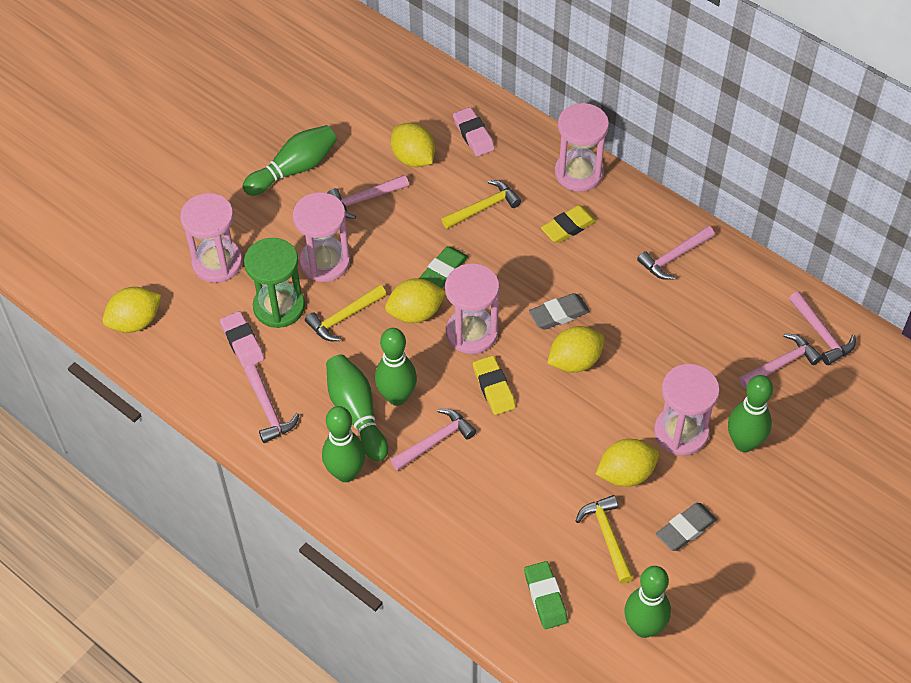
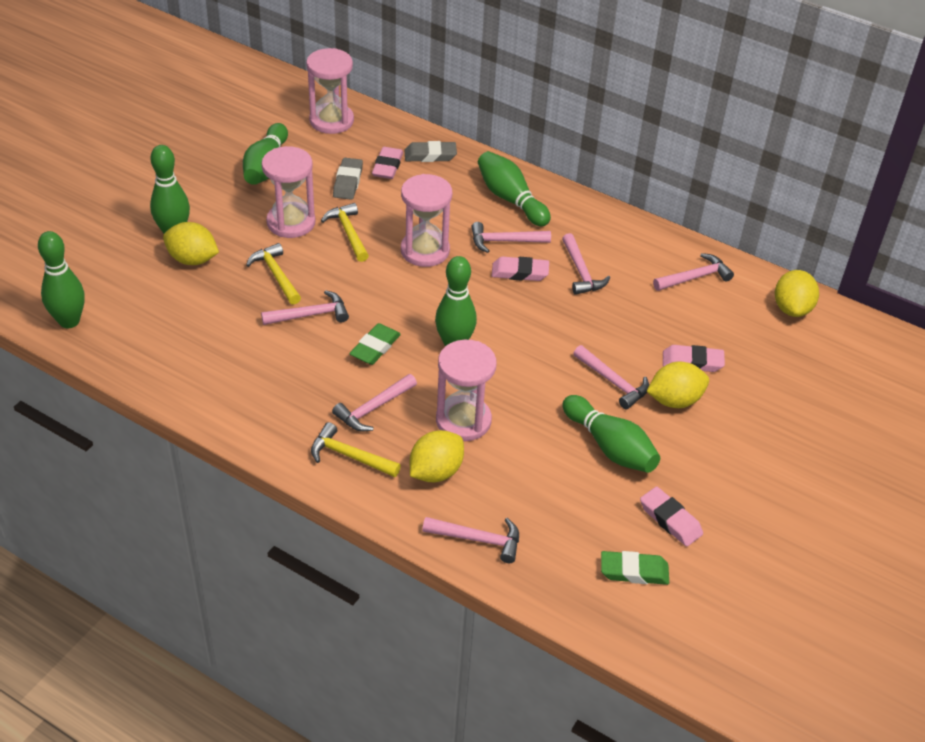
green hourglass: 1 -> 0
pink eraser: 2 -> 4
pink hammer: 6 -> 7
pink hourglass: 5 -> 4
yellow eraser: 2 -> 0
yellow lemon: 5 -> 4

